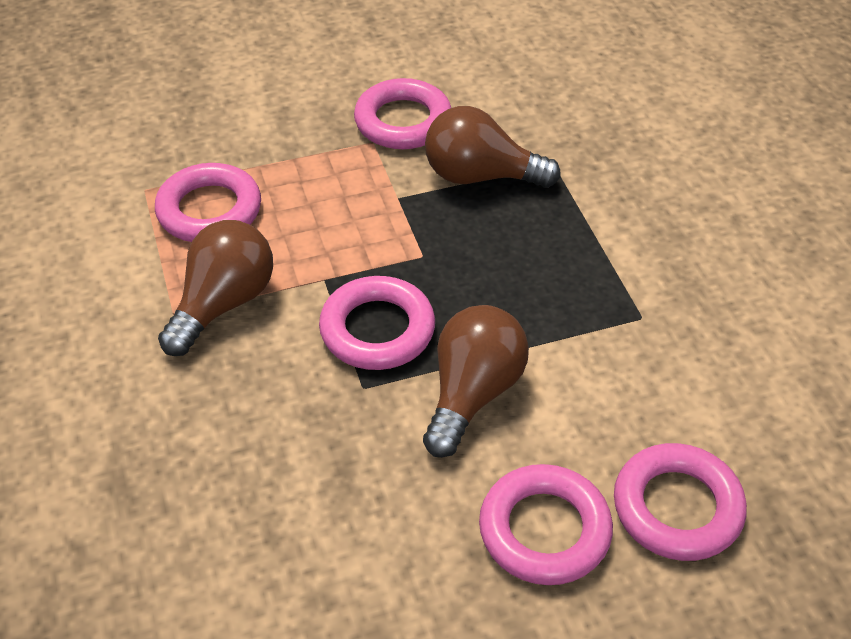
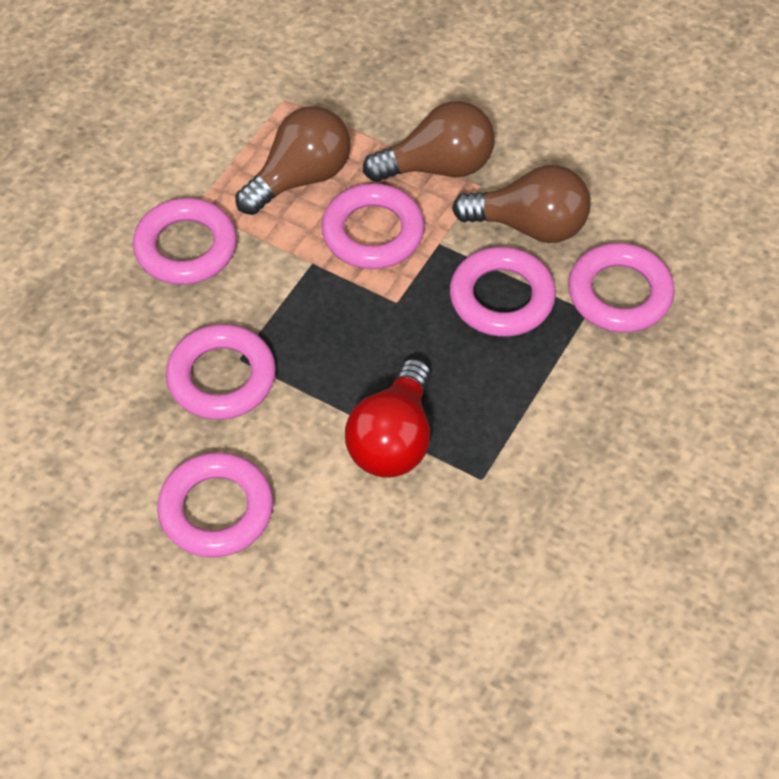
pink ring: 5 -> 6
red light bulb: 0 -> 1

